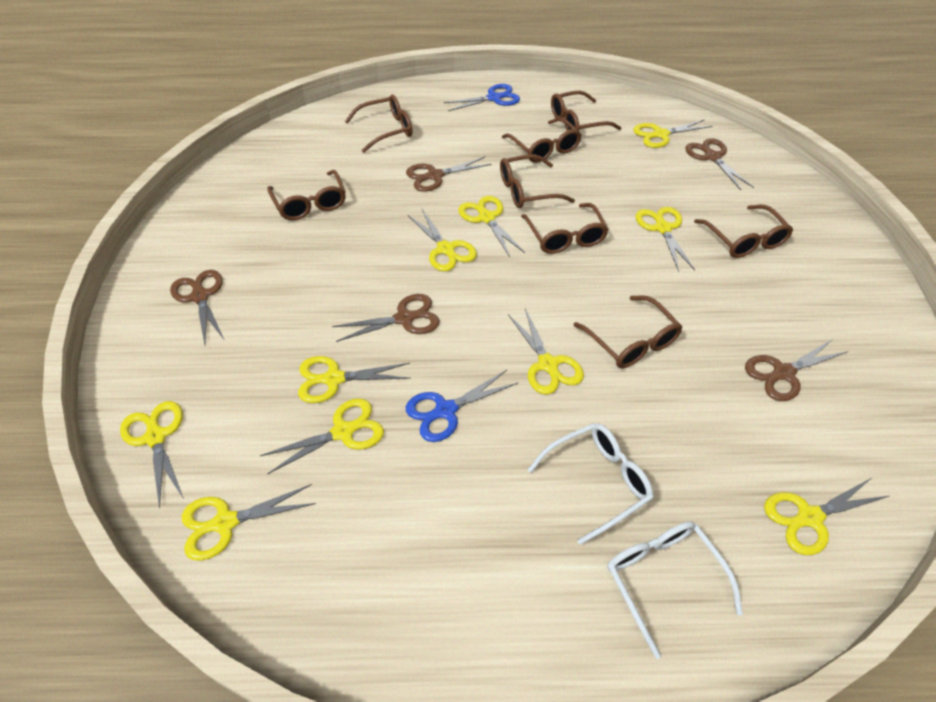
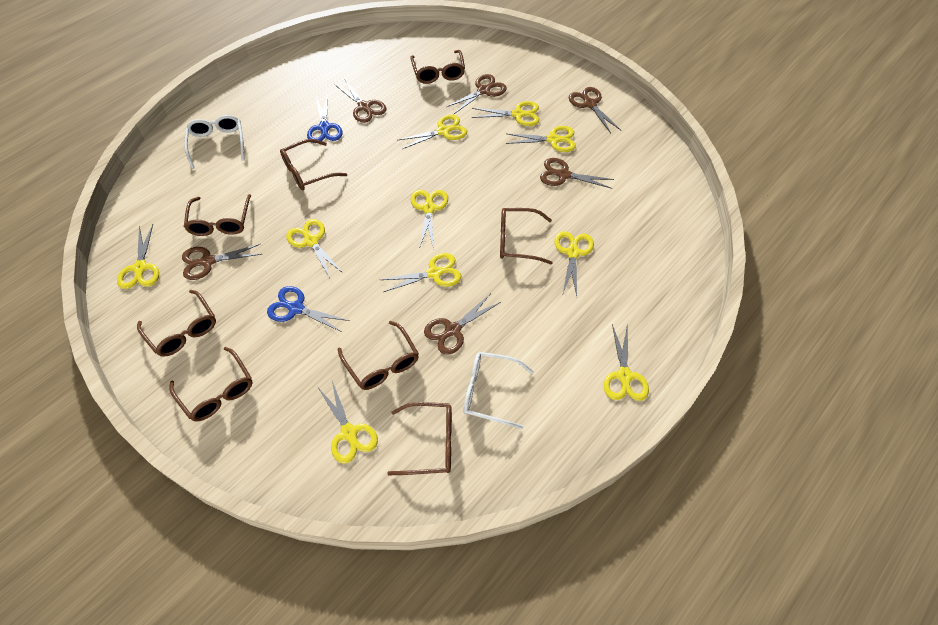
brown scissors: 5 -> 6

